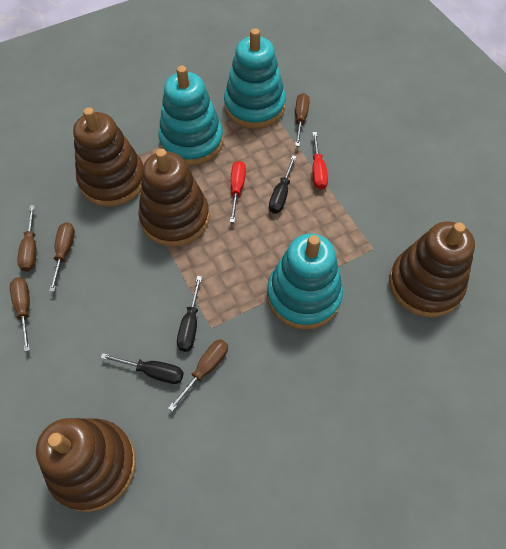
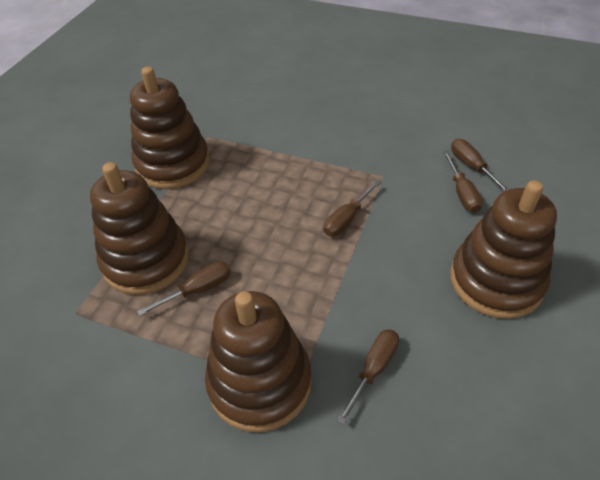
black screwdriver: 3 -> 0
red screwdriver: 2 -> 0
turquoise stacking toy: 3 -> 0

